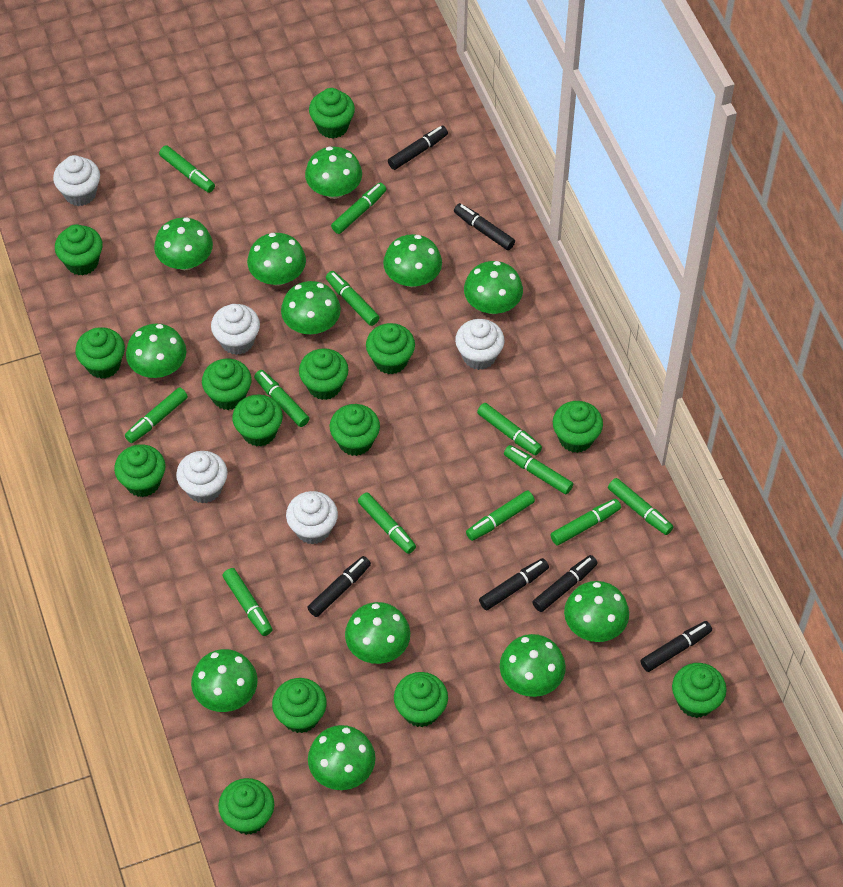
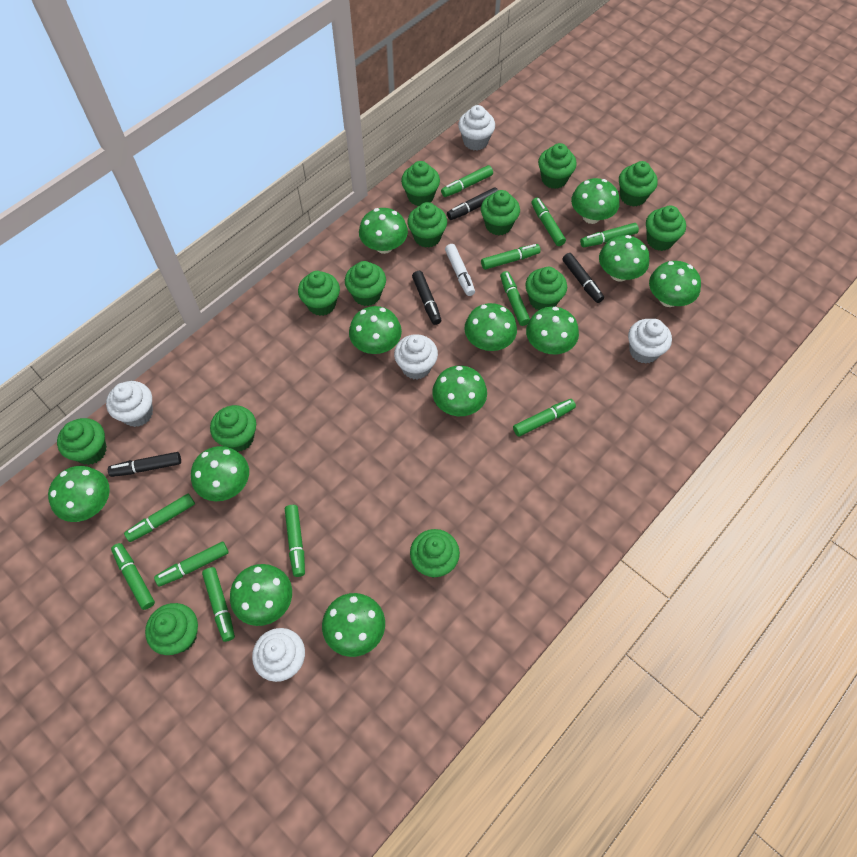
black marker: 6 -> 4
green cupcake: 14 -> 13
green marker: 12 -> 11
white marker: 0 -> 1

